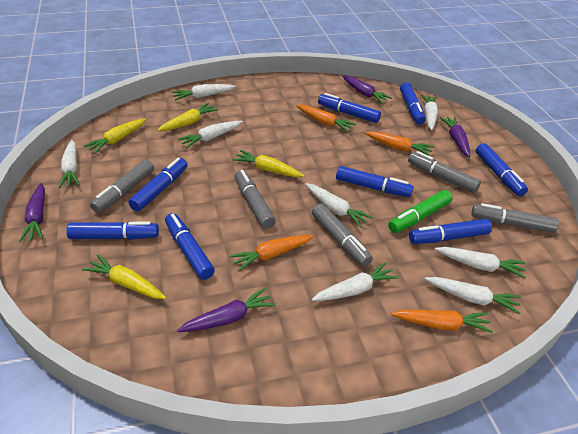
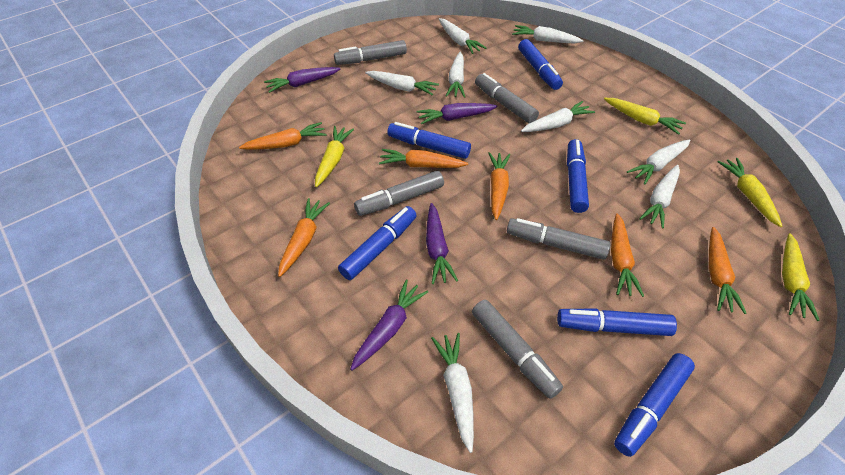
blue marker: 8 -> 6
green marker: 1 -> 0
orange carrot: 4 -> 6

